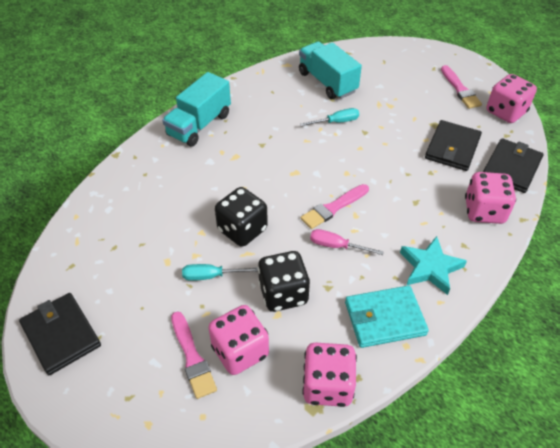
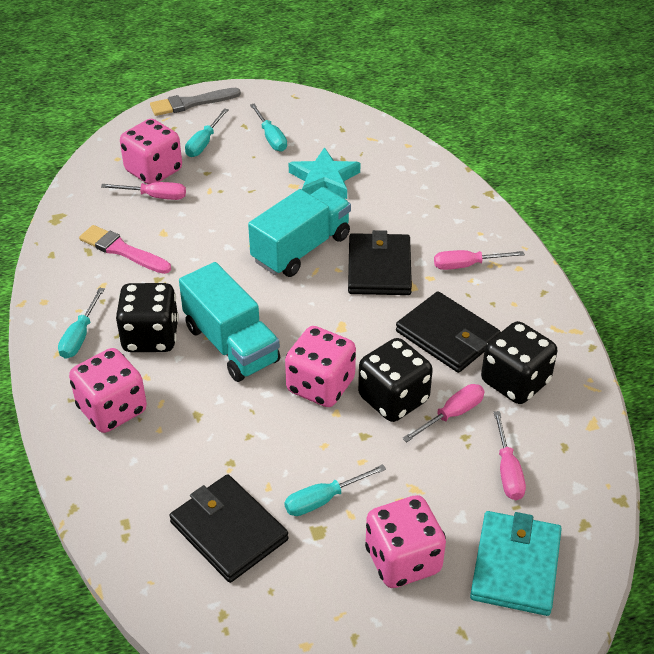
black dice: 2 -> 3
grey brush: 0 -> 1
pink brush: 3 -> 1
pink screwdriver: 1 -> 4
turquoise screwdriver: 2 -> 4

